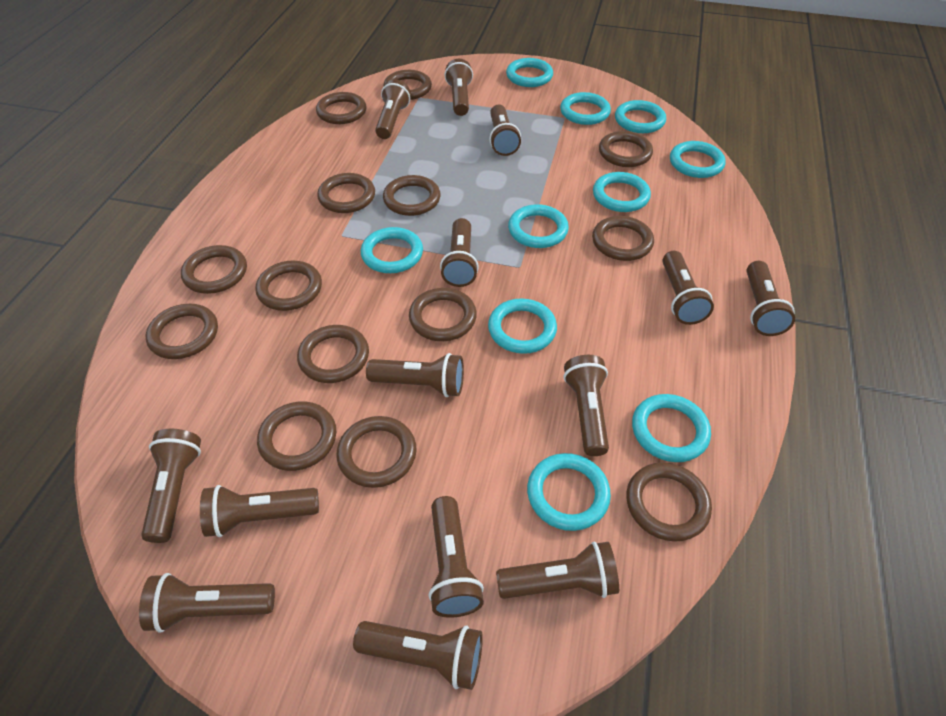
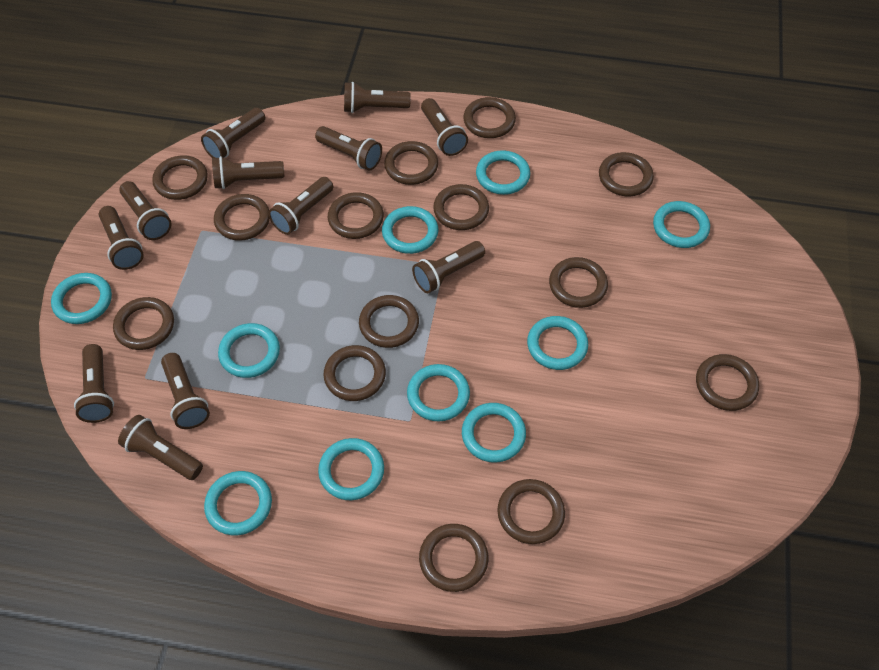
brown flashlight: 14 -> 12

